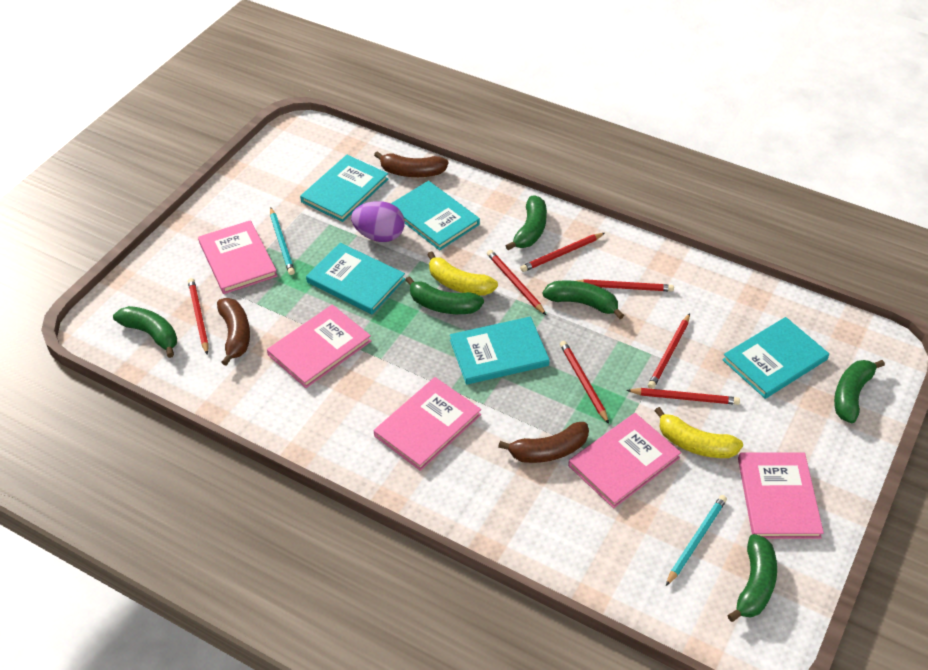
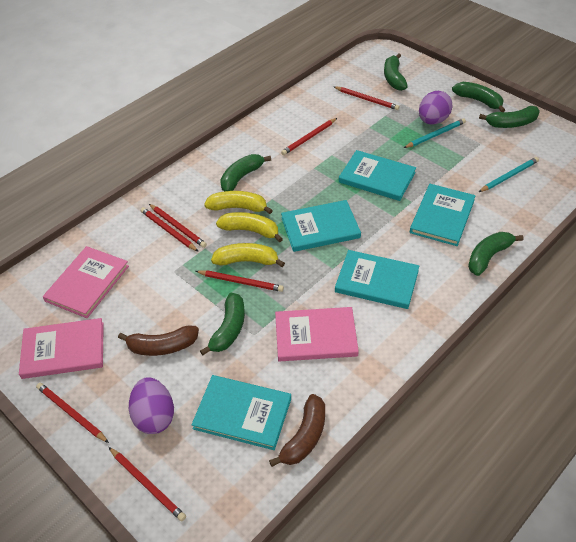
brown banana: 3 -> 2
pink book: 5 -> 3
purple egg: 1 -> 2
yellow banana: 2 -> 3

